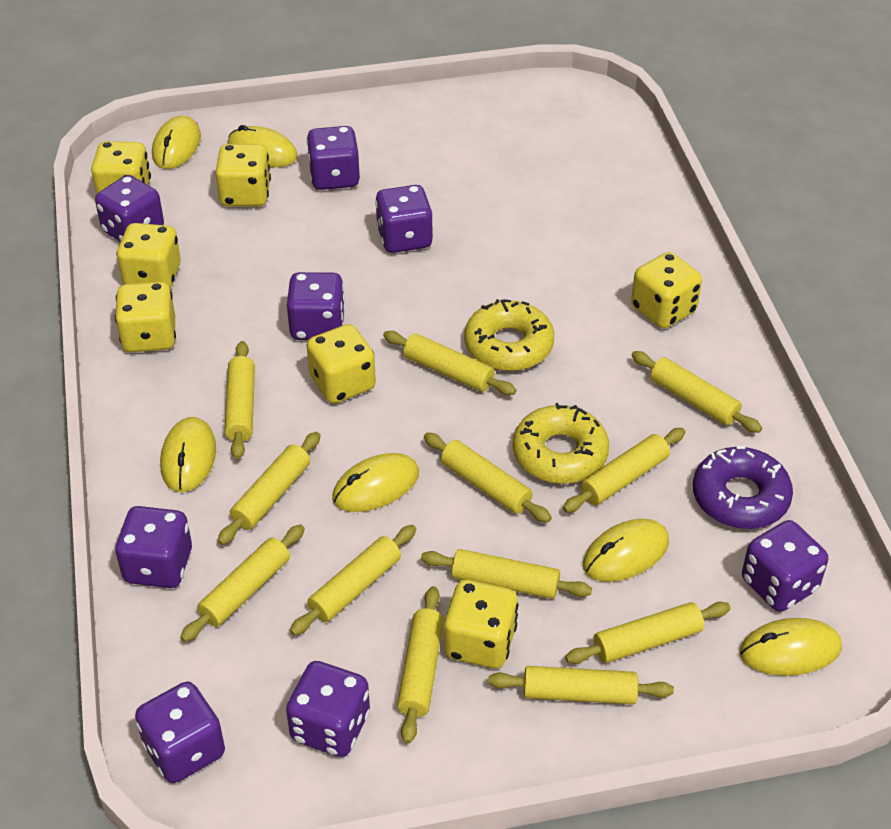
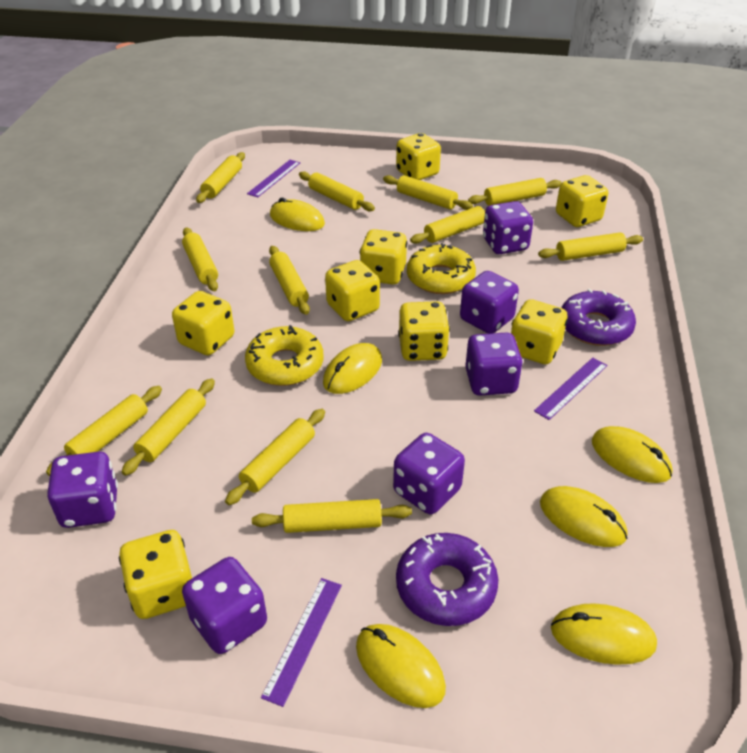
purple dice: 8 -> 6
purple donut: 1 -> 2
purple ruler: 0 -> 3
yellow dice: 7 -> 8

